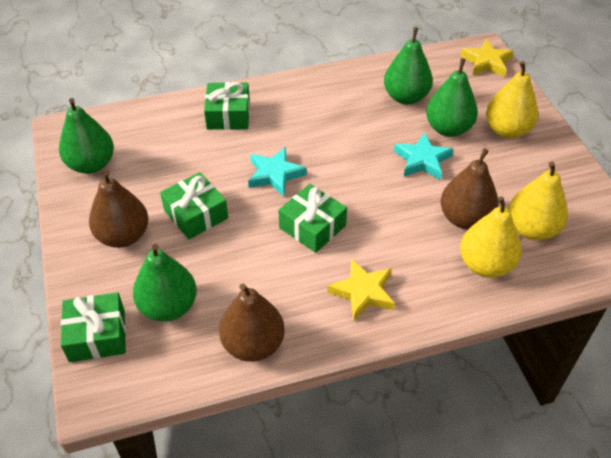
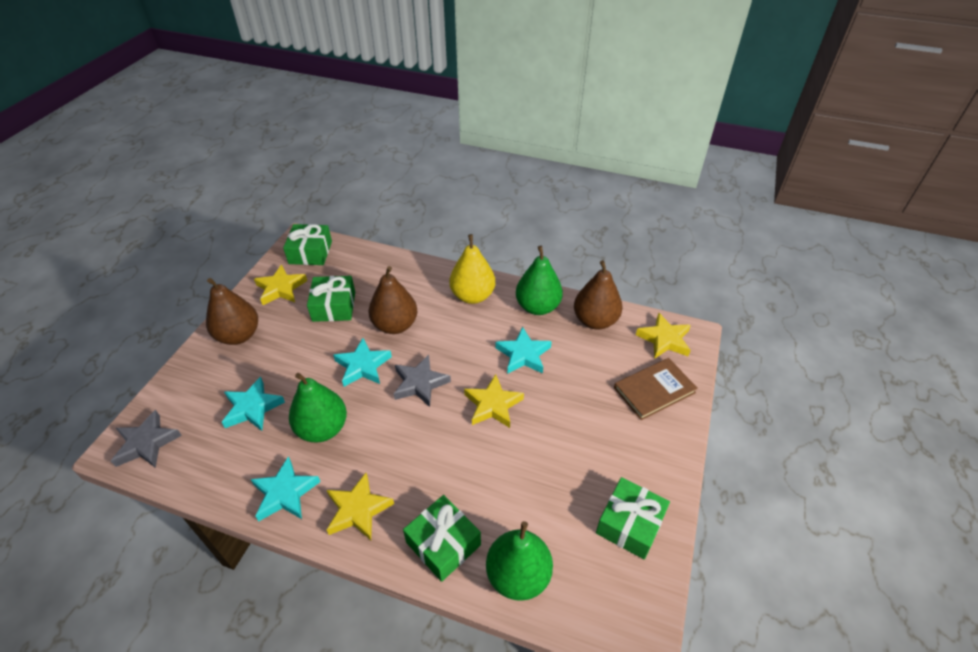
brown book: 0 -> 1
green pear: 4 -> 3
grey star: 0 -> 2
turquoise star: 2 -> 4
yellow pear: 3 -> 1
yellow star: 2 -> 4

